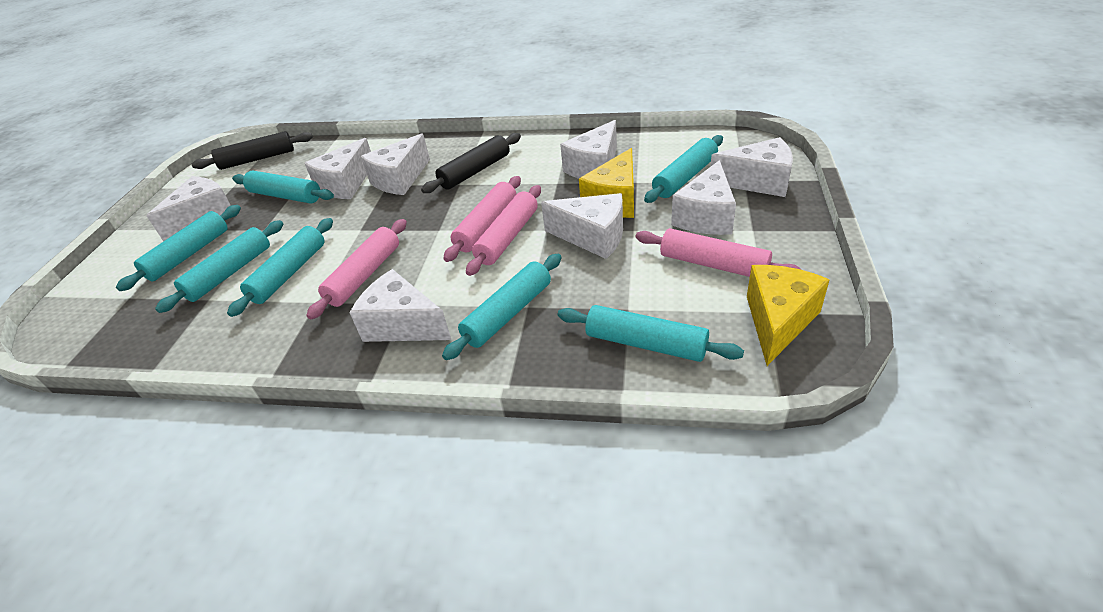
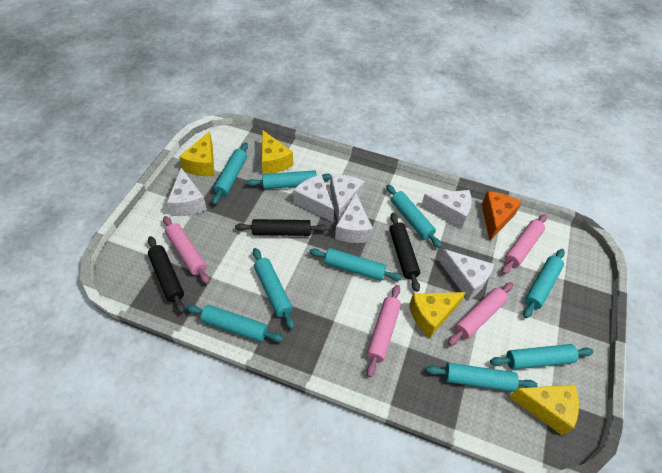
black rolling pin: 2 -> 3
orange cheese: 0 -> 1
turquoise rolling pin: 7 -> 9
white cheese: 8 -> 6
yellow cheese: 2 -> 4

